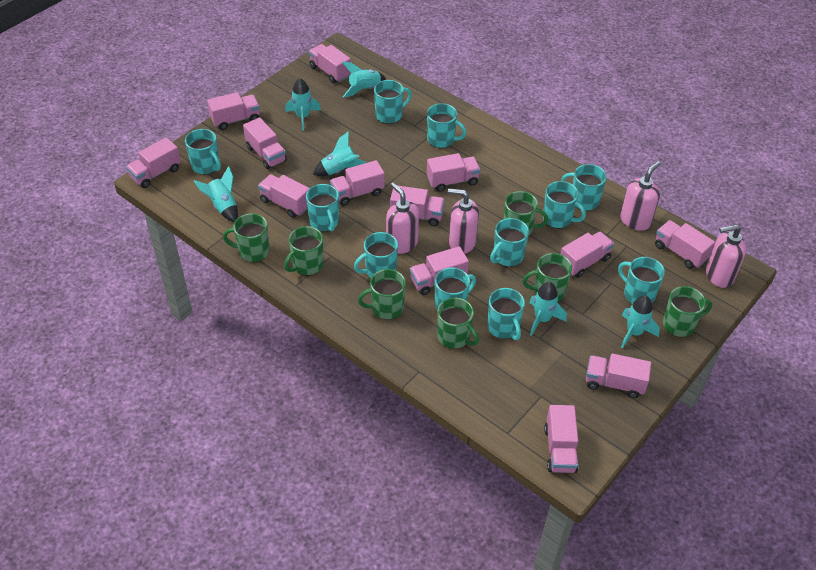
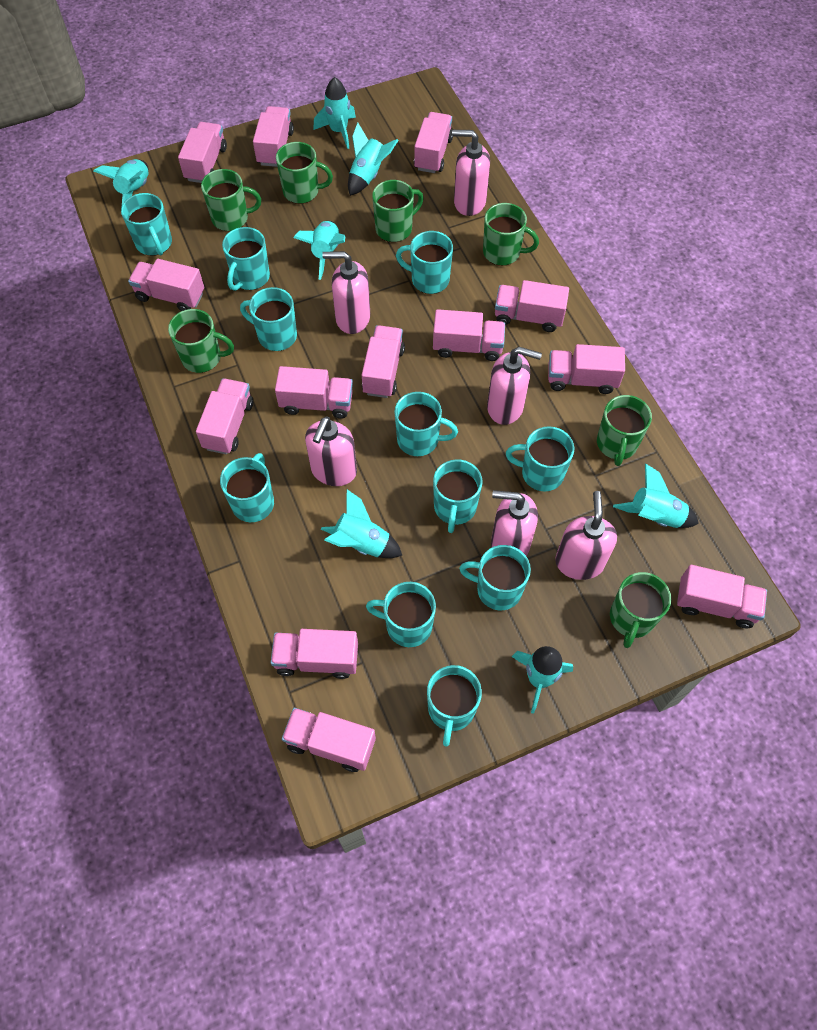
pink soap dispenser: 4 -> 6
turquoise rocket: 6 -> 7

